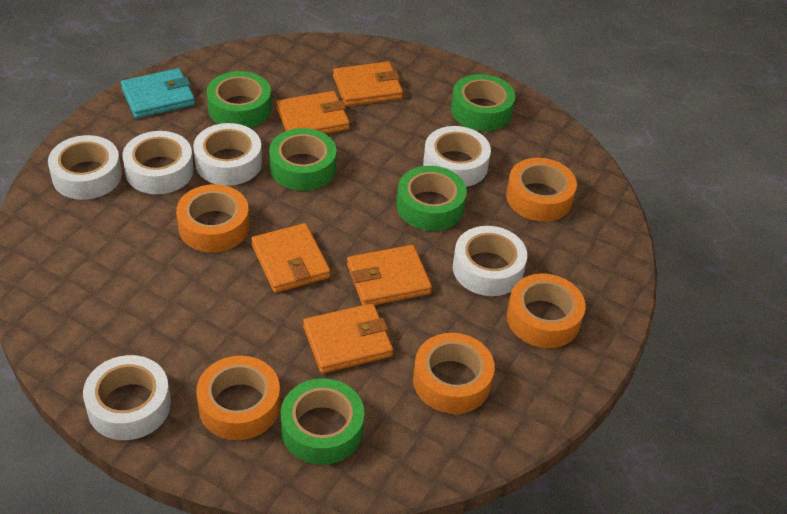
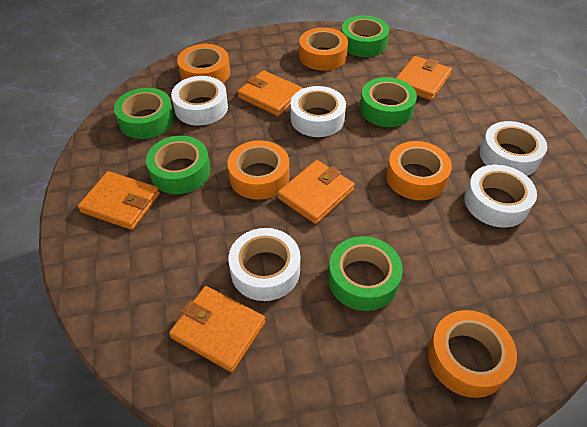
turquoise wallet: 1 -> 0
white tape: 6 -> 5

